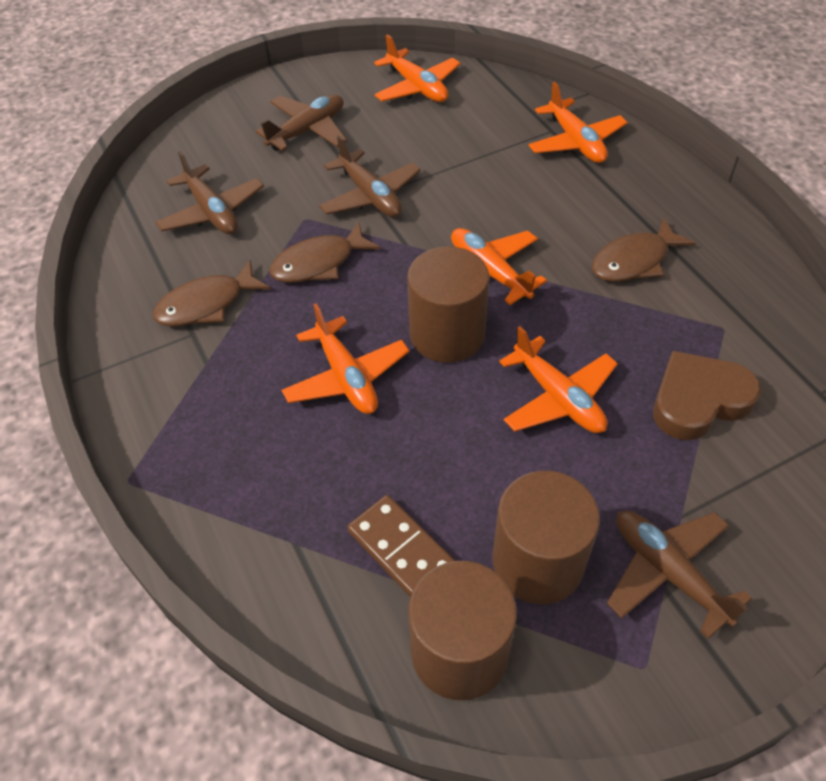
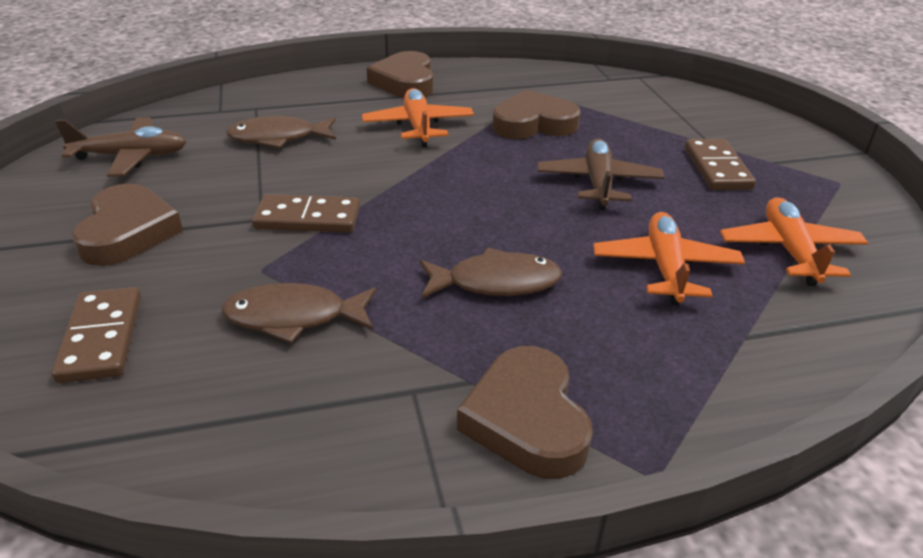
brown cylinder: 3 -> 0
brown domino: 1 -> 3
brown heart: 1 -> 4
brown plane: 4 -> 2
orange plane: 5 -> 3

